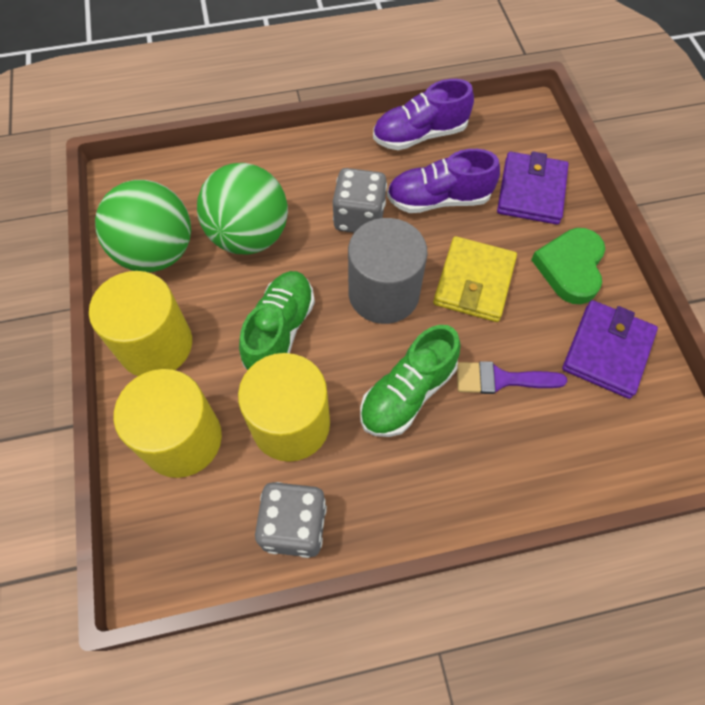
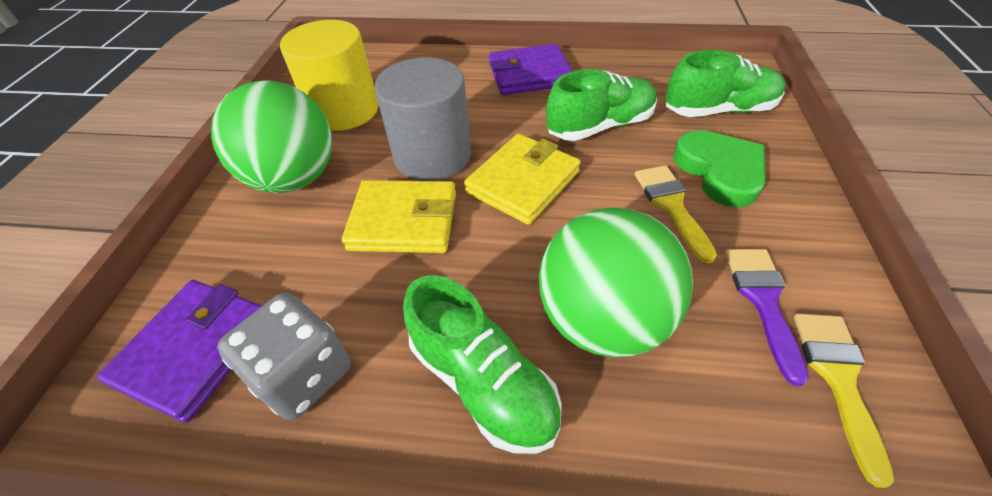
green shoe: 2 -> 3
grey dice: 2 -> 1
purple shoe: 2 -> 0
yellow brush: 0 -> 2
yellow cylinder: 3 -> 1
yellow wallet: 1 -> 2

